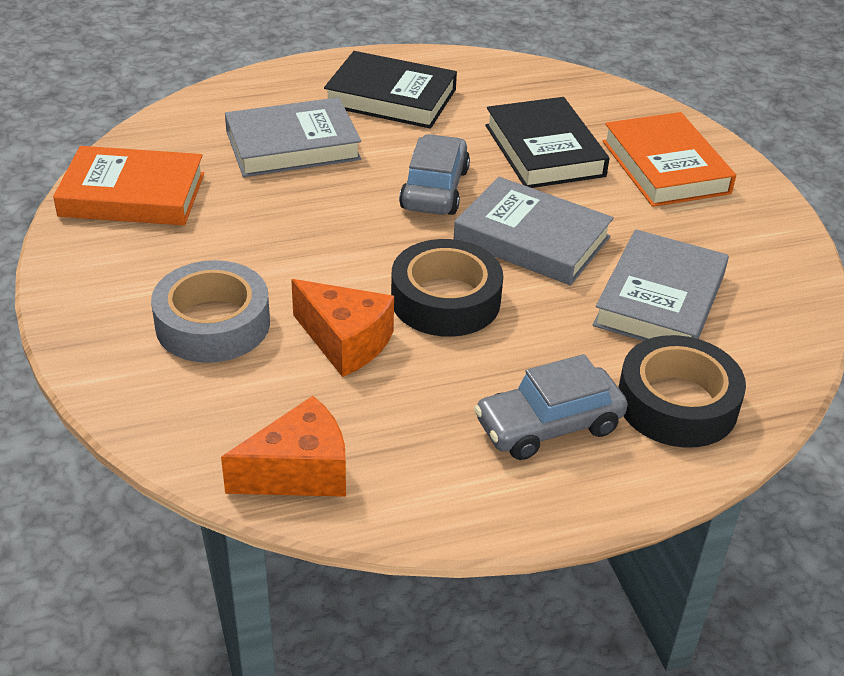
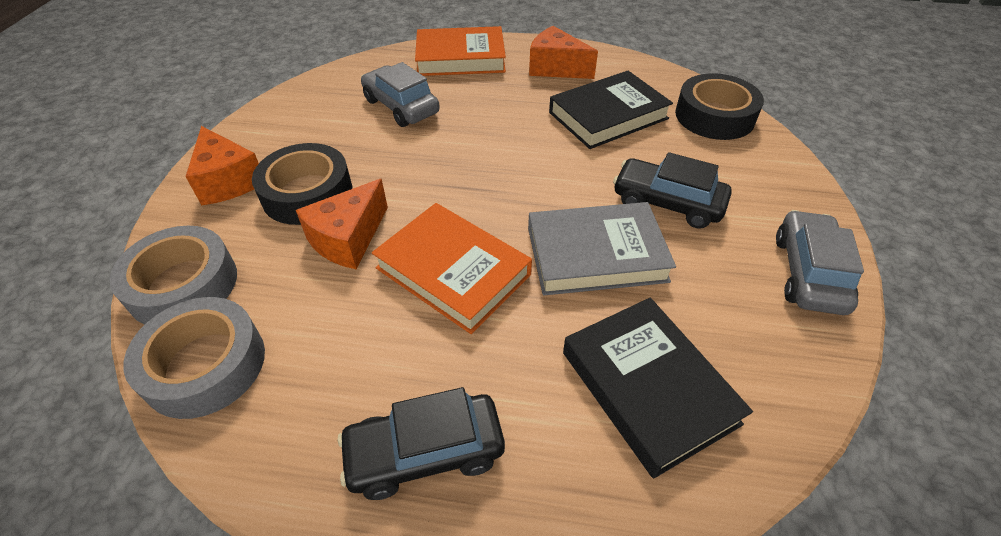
black car: 0 -> 2
grey book: 3 -> 1
grey tape: 1 -> 2
orange cheese: 2 -> 3

